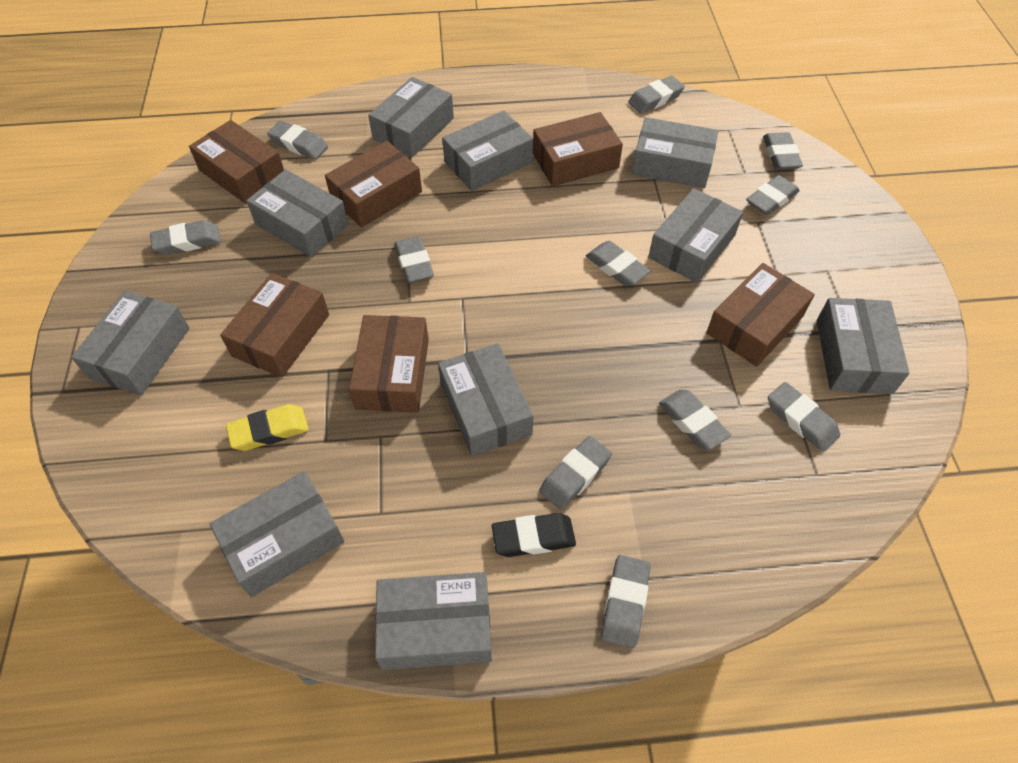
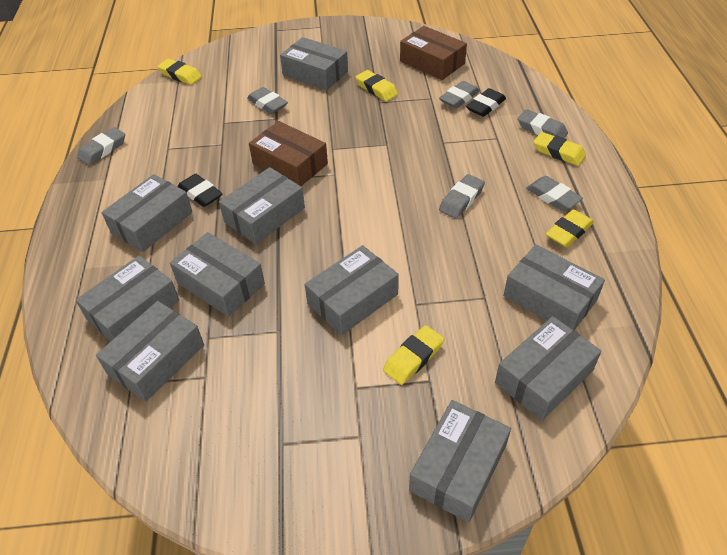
black eraser: 1 -> 2
brown box: 6 -> 2
grey eraser: 11 -> 6
yellow eraser: 1 -> 5

